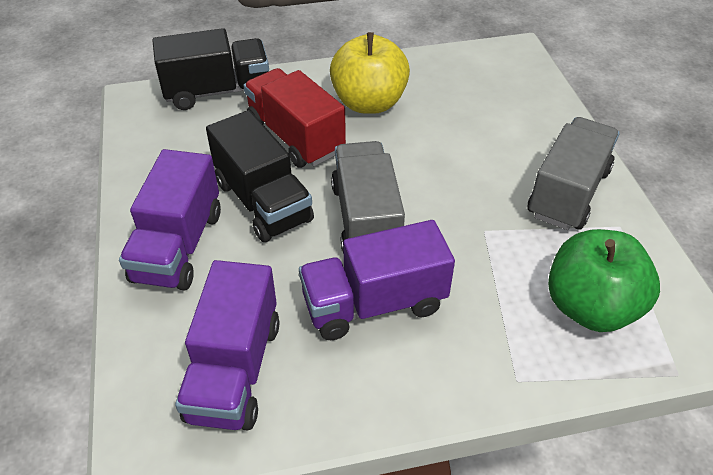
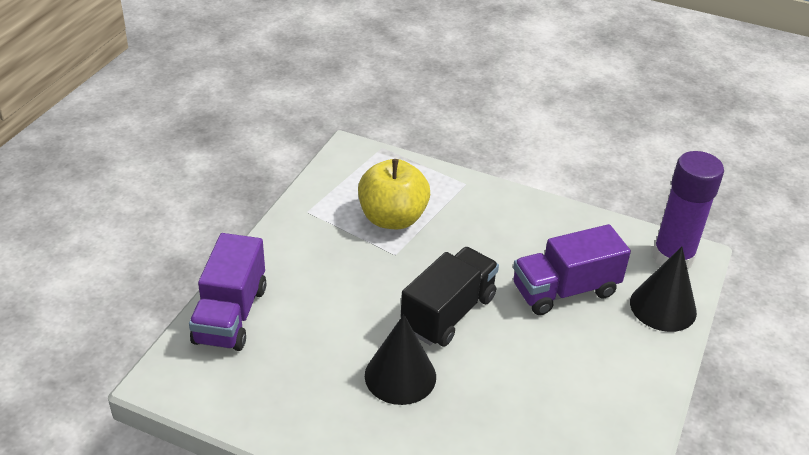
black cone: 0 -> 2
black truck: 2 -> 1
green apple: 1 -> 0
grey truck: 2 -> 0
purple glue stick: 0 -> 1
purple truck: 3 -> 2
red truck: 1 -> 0

